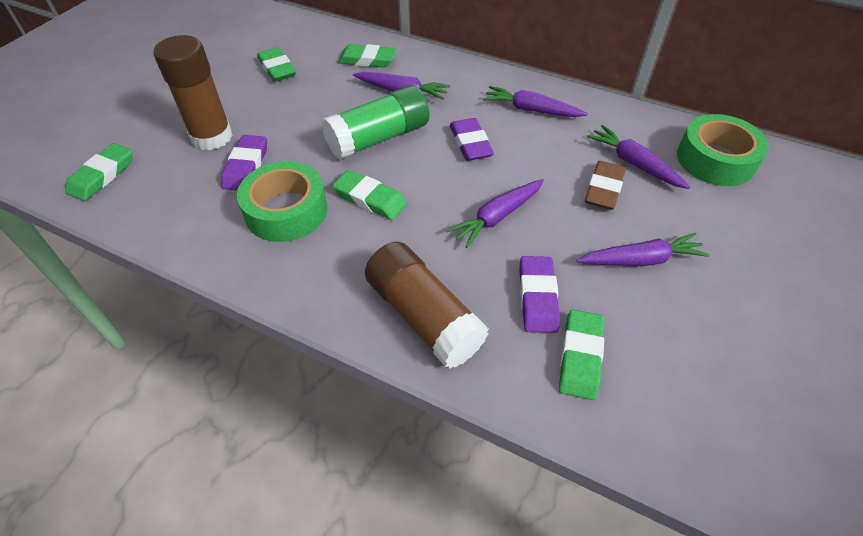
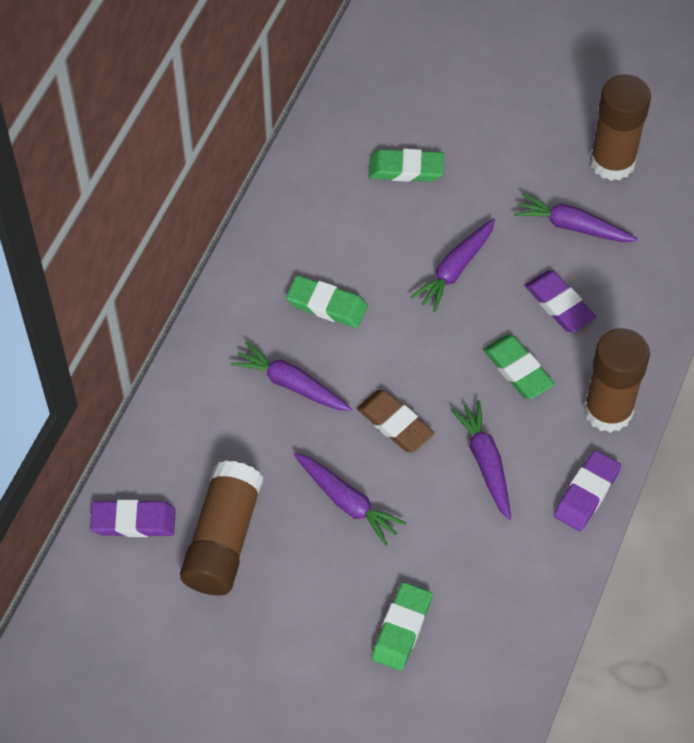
brown glue stick: 2 -> 3
green eraser: 5 -> 4
green glue stick: 1 -> 0
green tape: 2 -> 0

